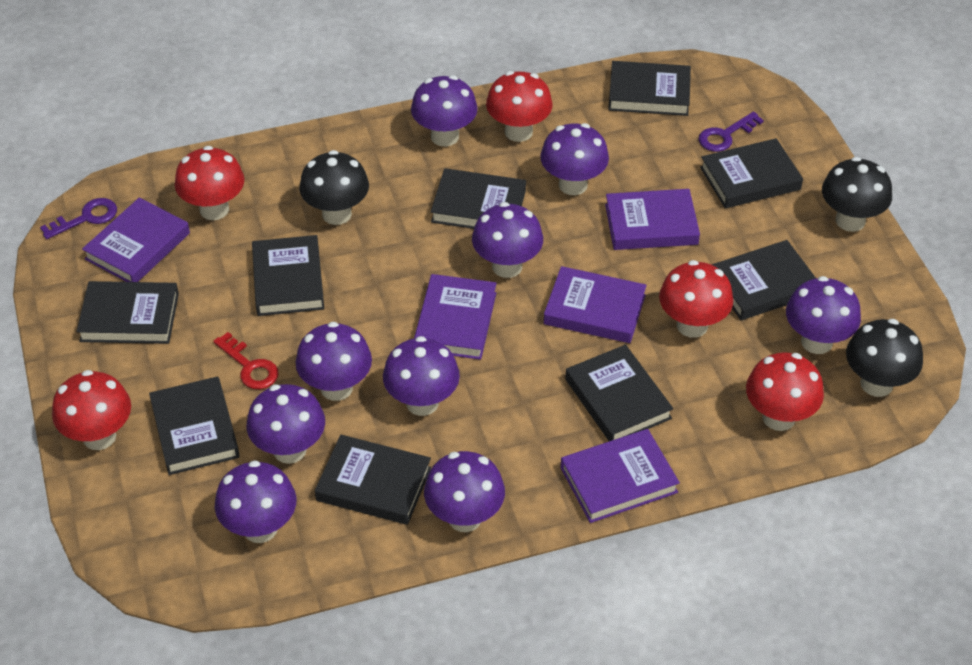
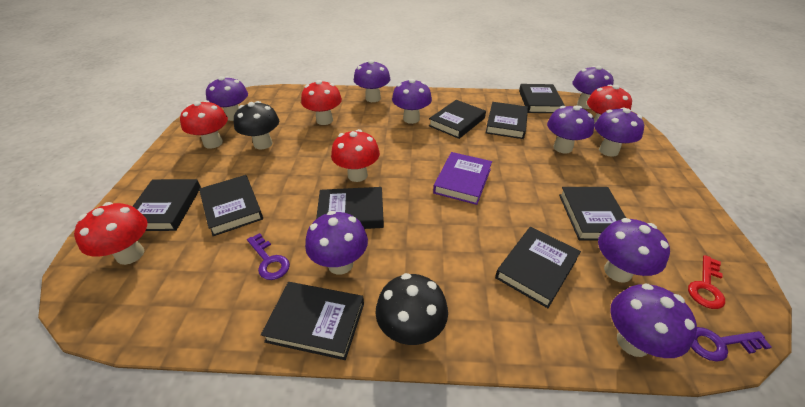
black mushroom: 3 -> 2
purple book: 5 -> 1

